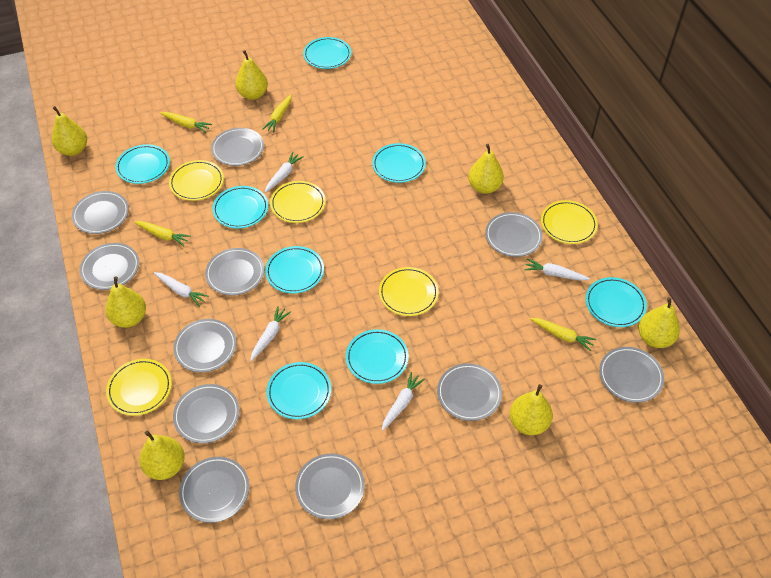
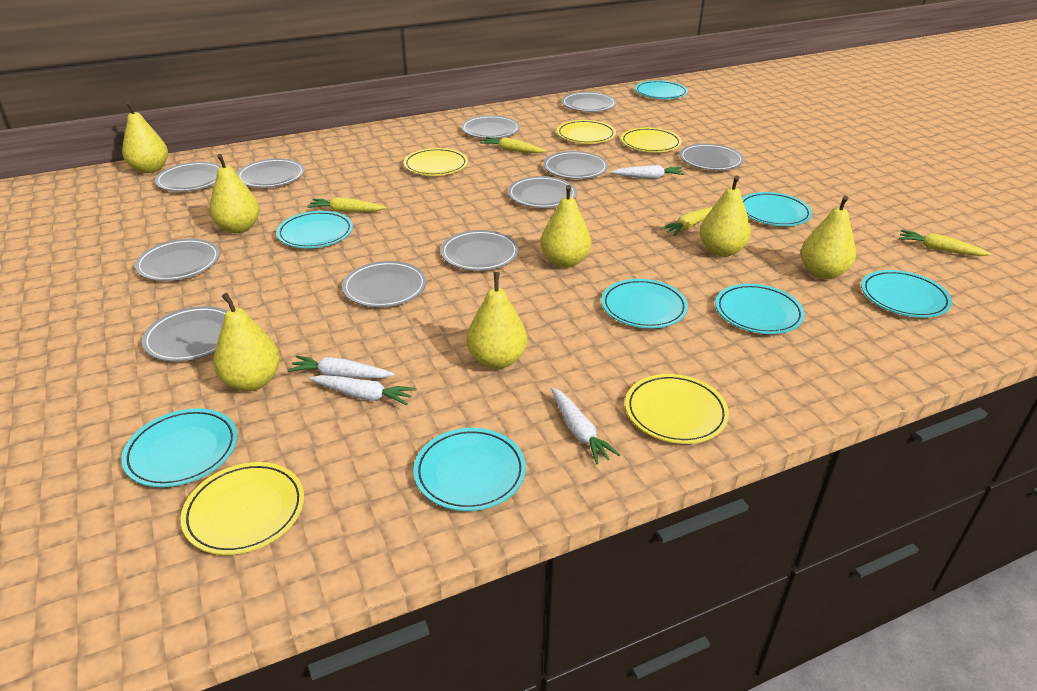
white carrot: 5 -> 4

